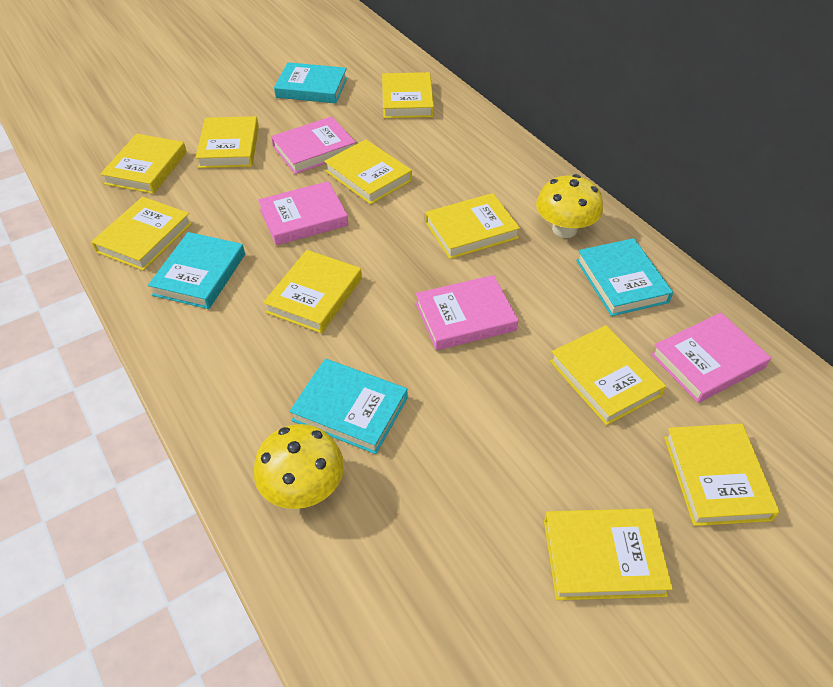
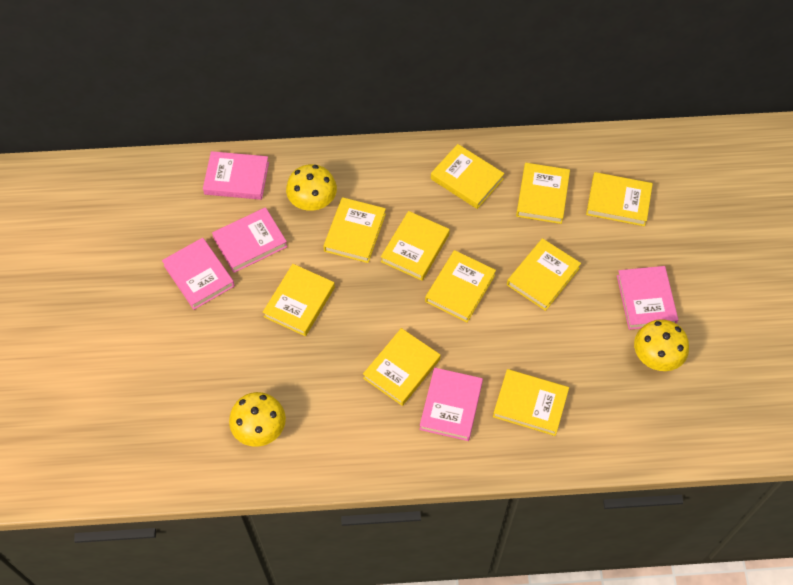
pink book: 4 -> 5
turquoise book: 4 -> 0
yellow mushroom: 2 -> 3

